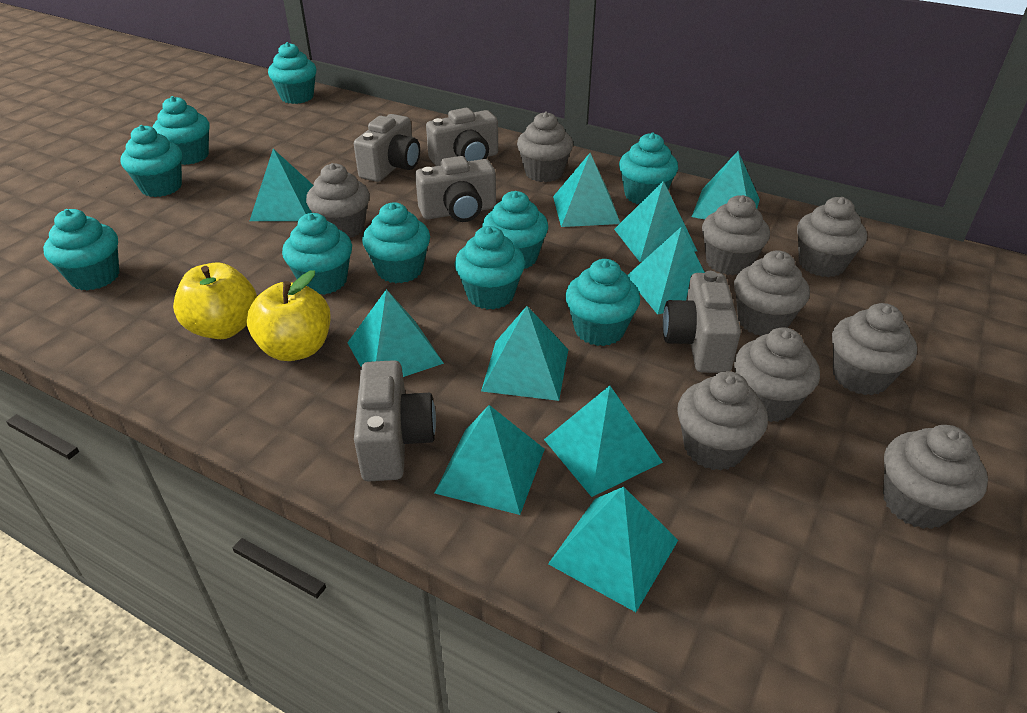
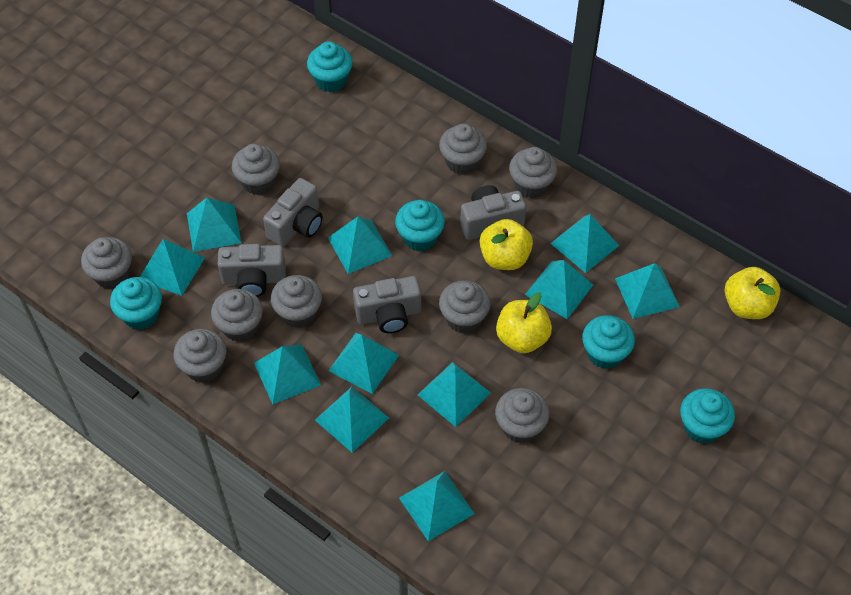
grey camera: 5 -> 4
turquoise cupcake: 10 -> 5
turquoise pyramid: 10 -> 11
yellow apple: 2 -> 3

